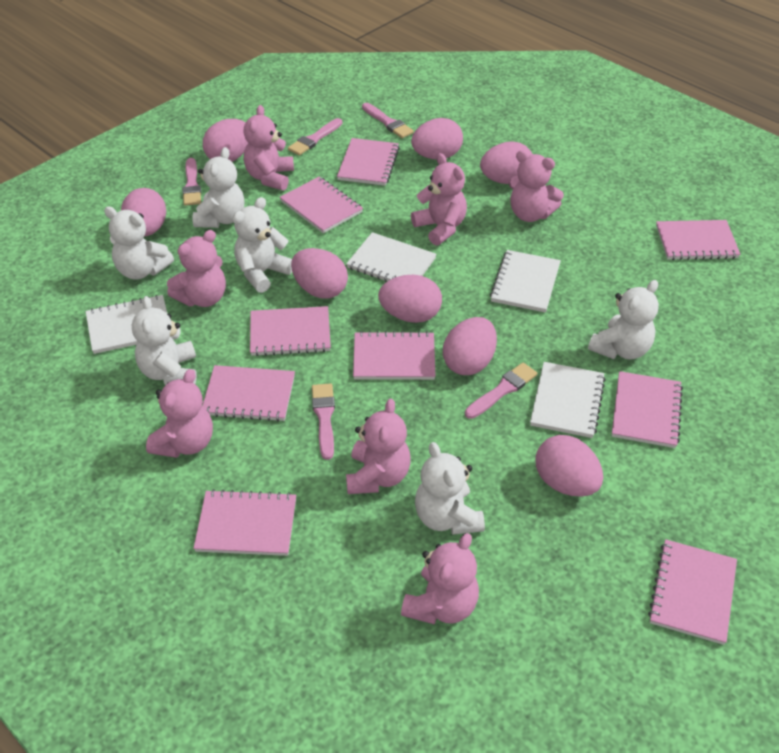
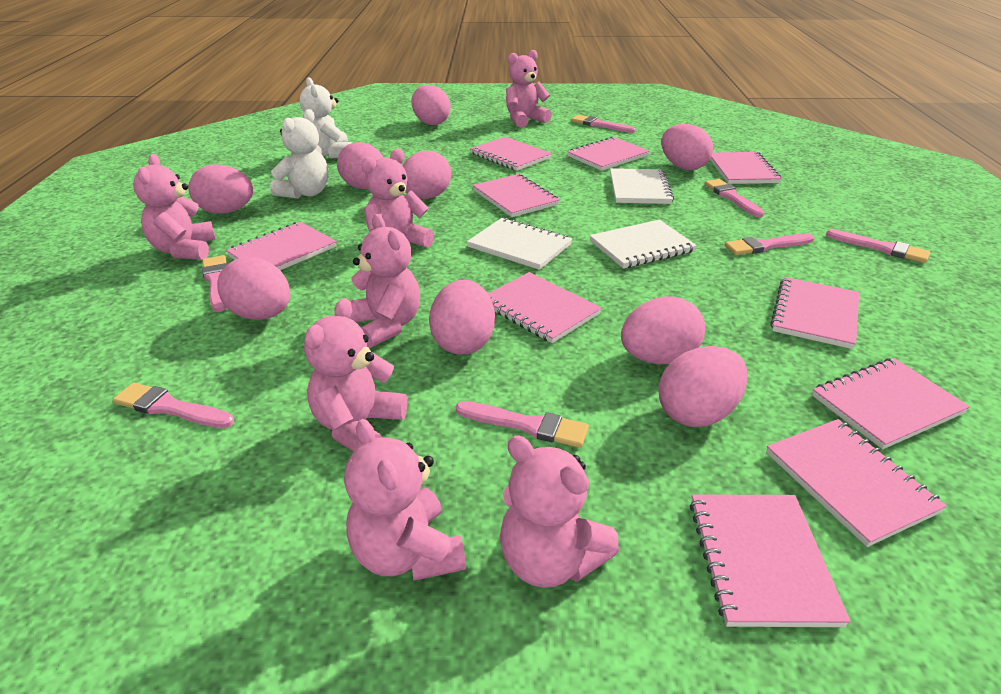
pink brush: 5 -> 7
pink egg: 8 -> 9
pink notebook: 9 -> 10
white notebook: 4 -> 3
white teddy bear: 6 -> 2

